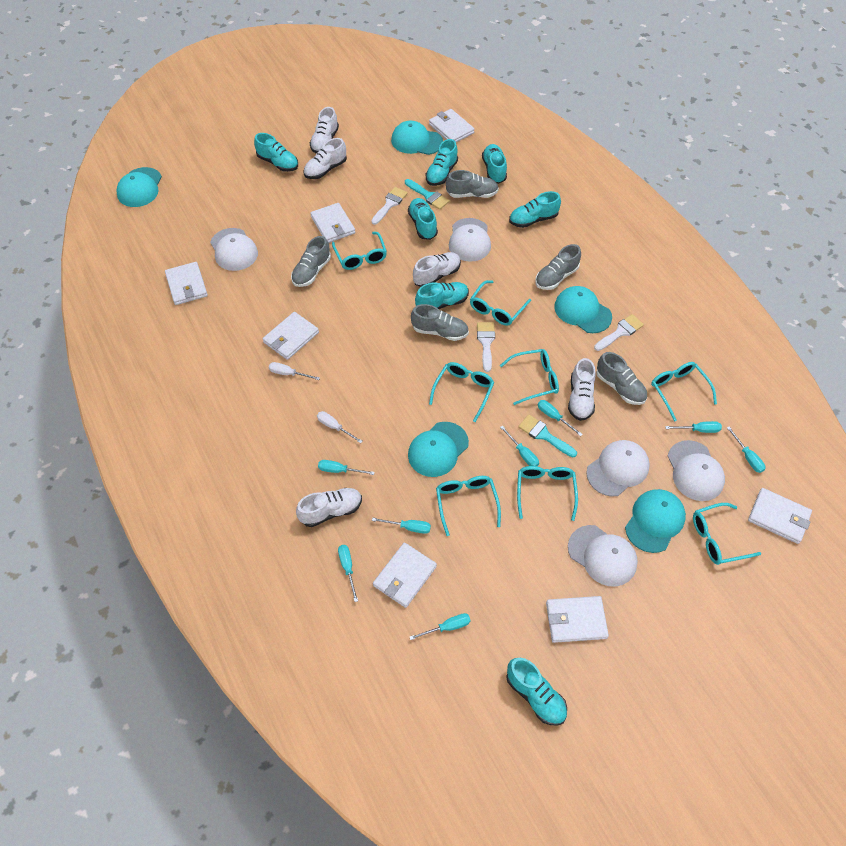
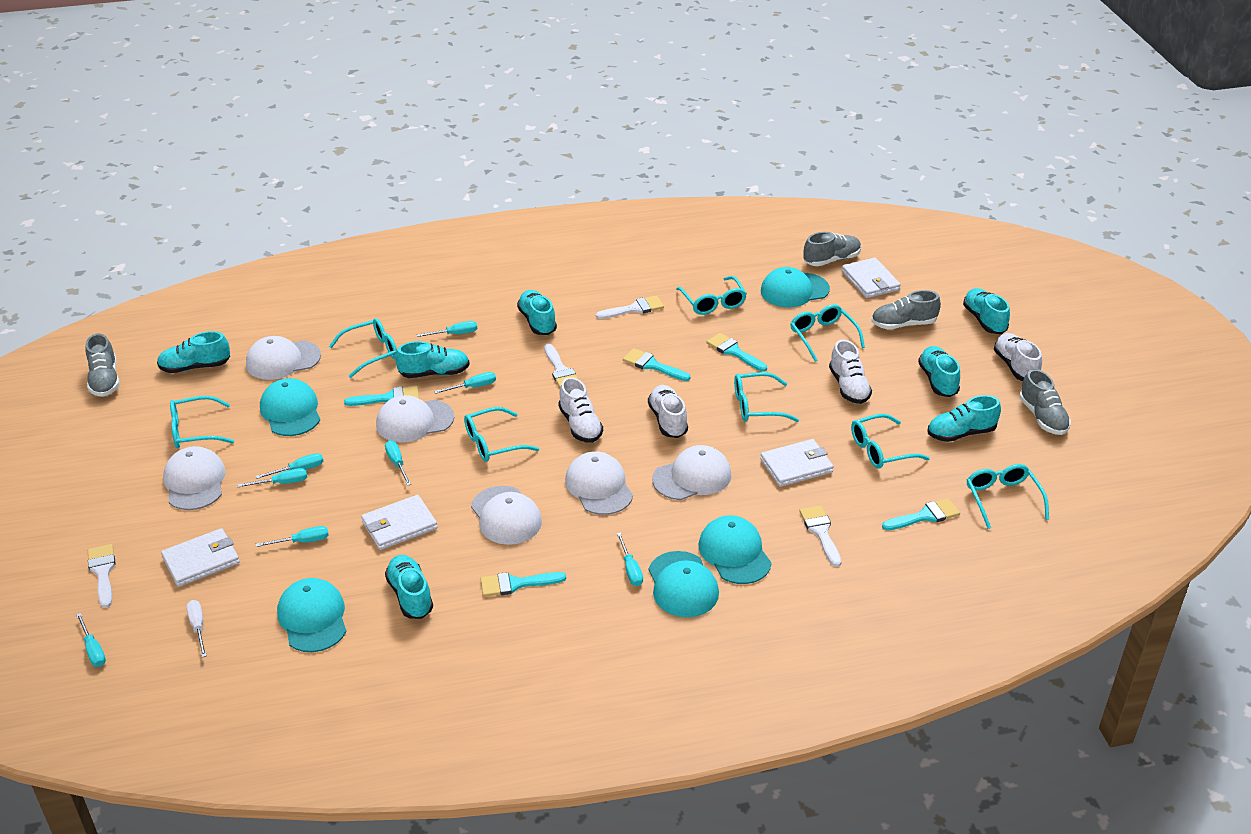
grey shoe: 5 -> 4
turquoise brush: 2 -> 5
white brush: 3 -> 4
white cap: 5 -> 6
white screwdriver: 2 -> 1
white shoe: 5 -> 4
white wallet: 7 -> 4

